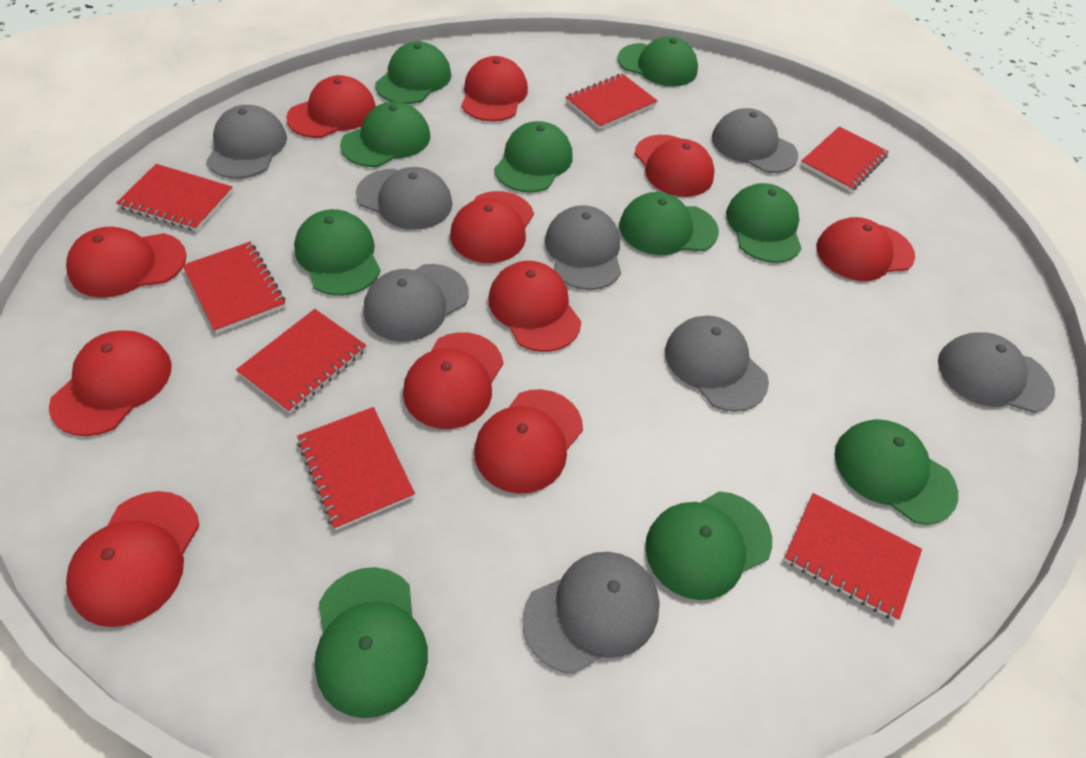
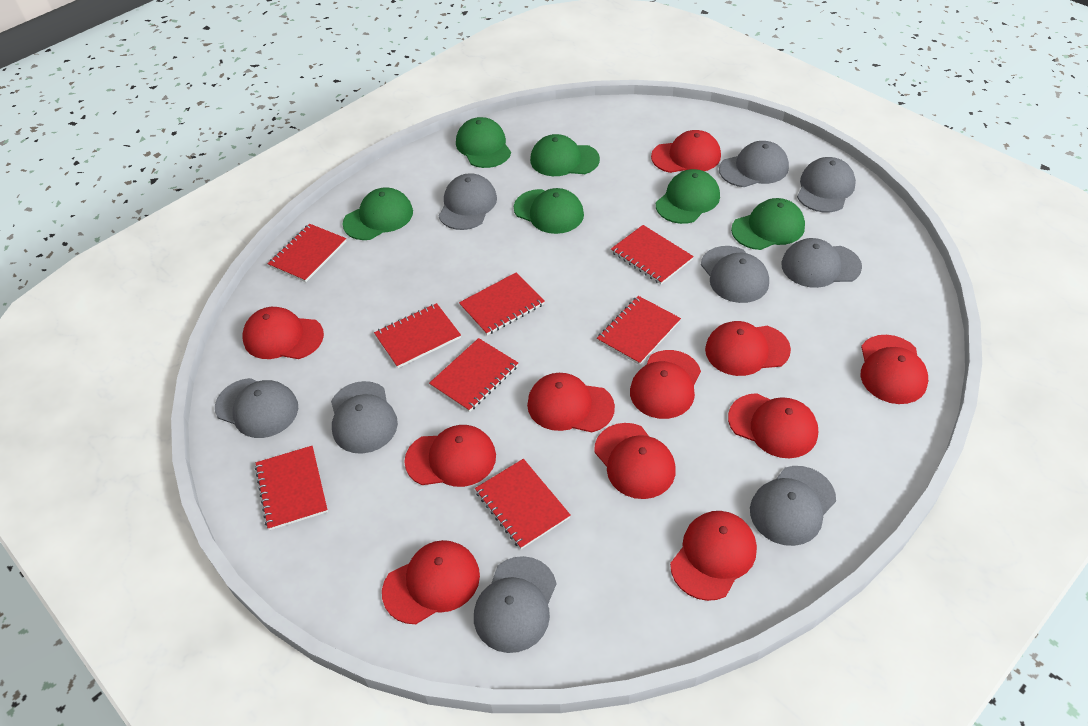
green cap: 10 -> 6
grey cap: 8 -> 9
red notebook: 7 -> 8

